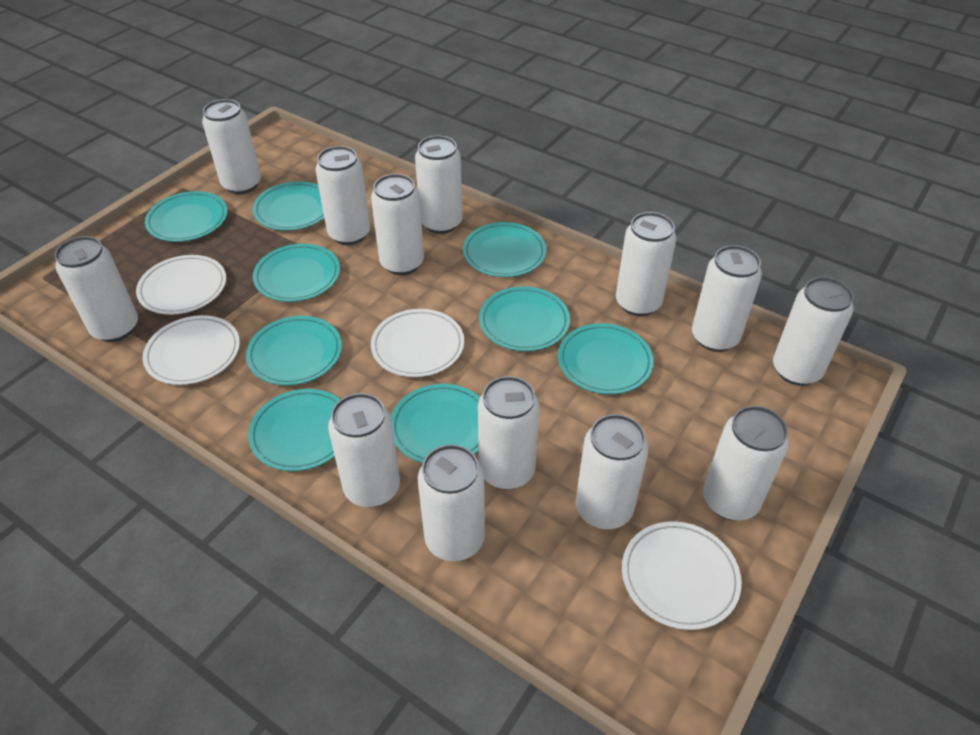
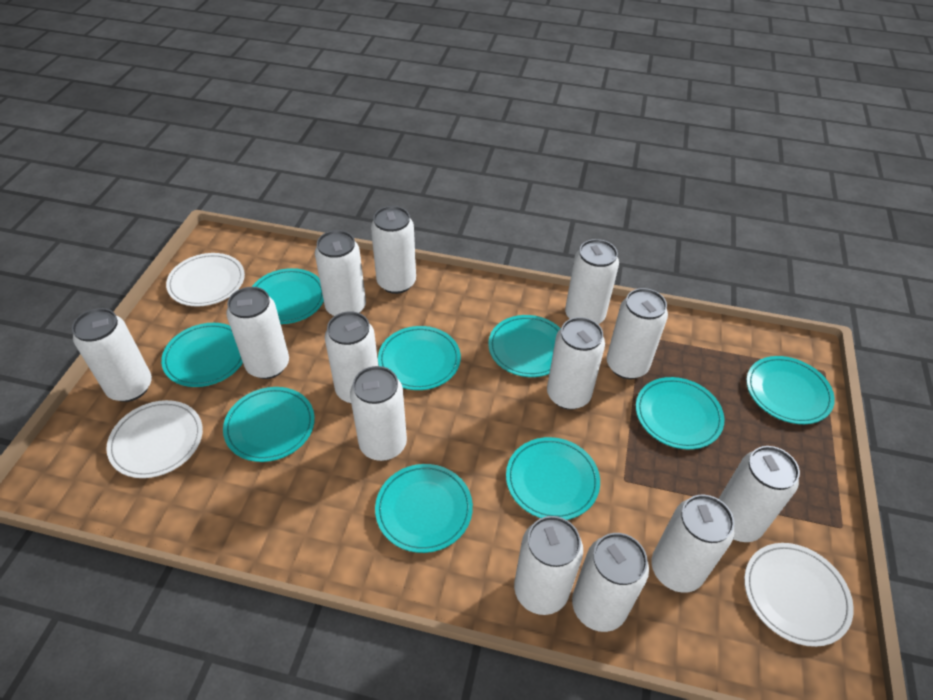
white plate: 4 -> 3

